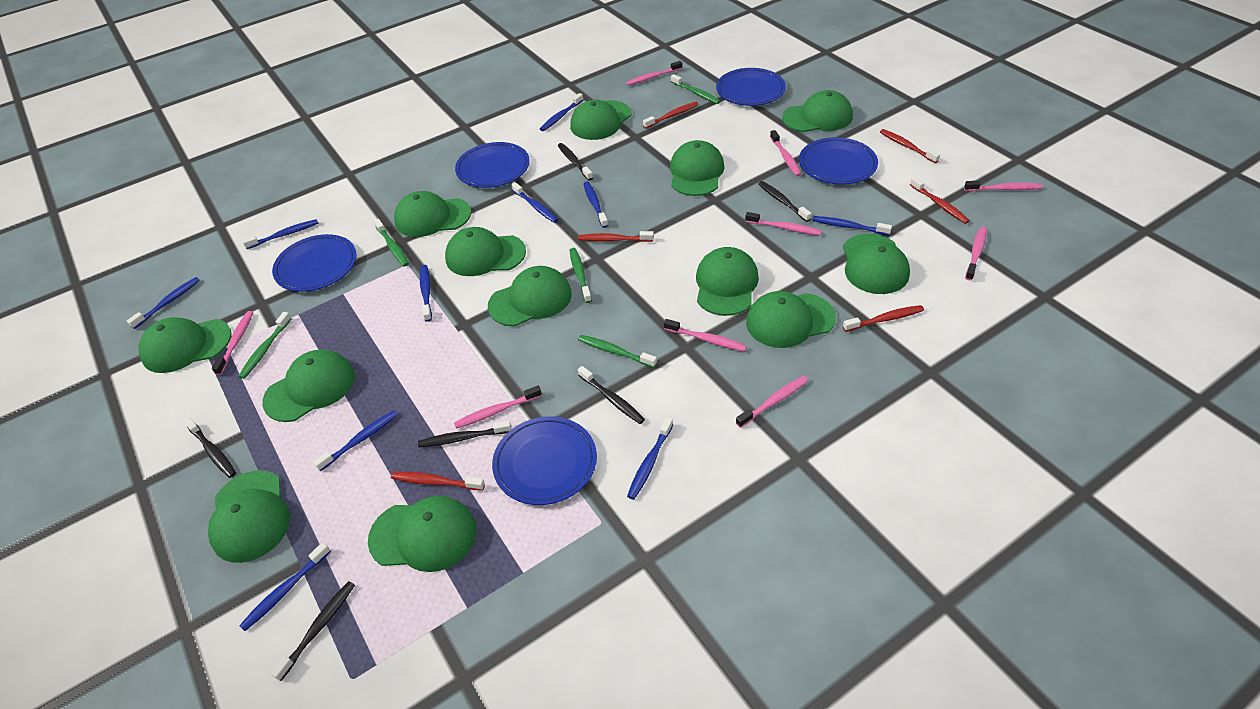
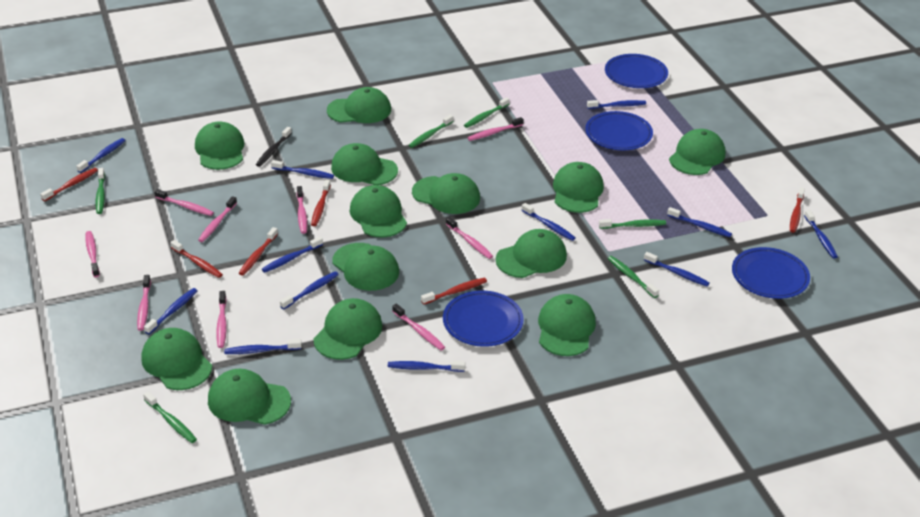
black toothbrush: 6 -> 1
blue plate: 5 -> 4
blue toothbrush: 10 -> 12
green toothbrush: 5 -> 6

